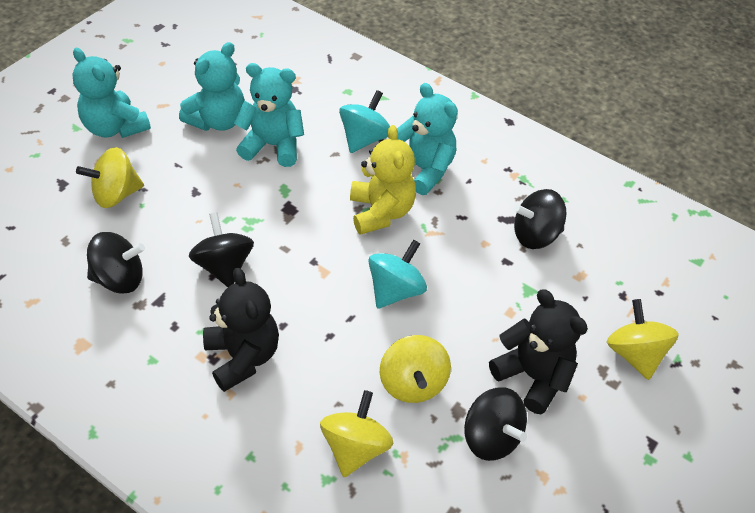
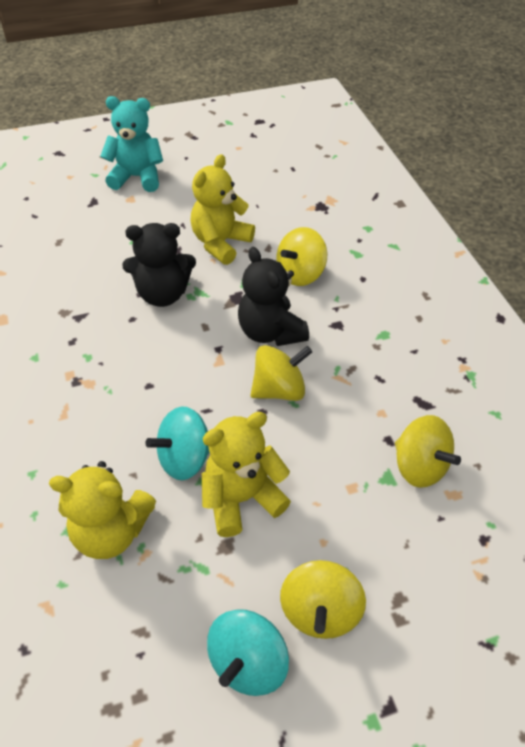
black spinning top: 4 -> 0
turquoise teddy bear: 4 -> 1
yellow teddy bear: 1 -> 3

